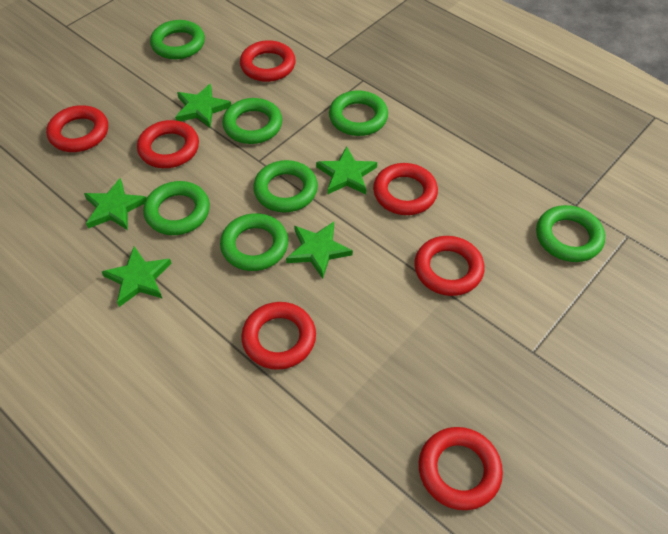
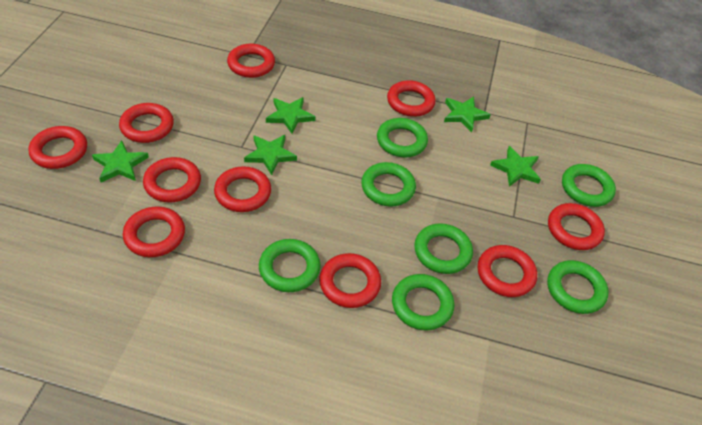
red ring: 7 -> 10

